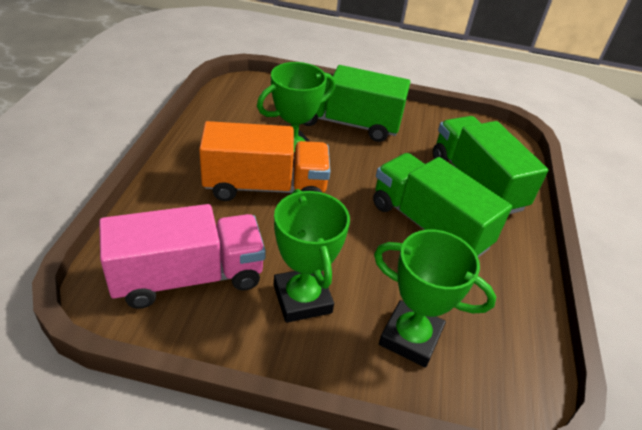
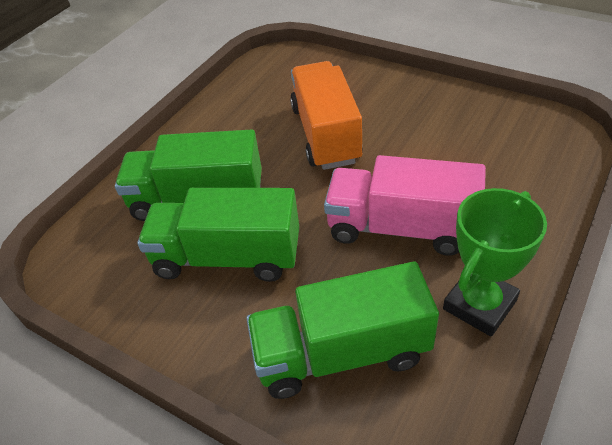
green trophy: 3 -> 1

